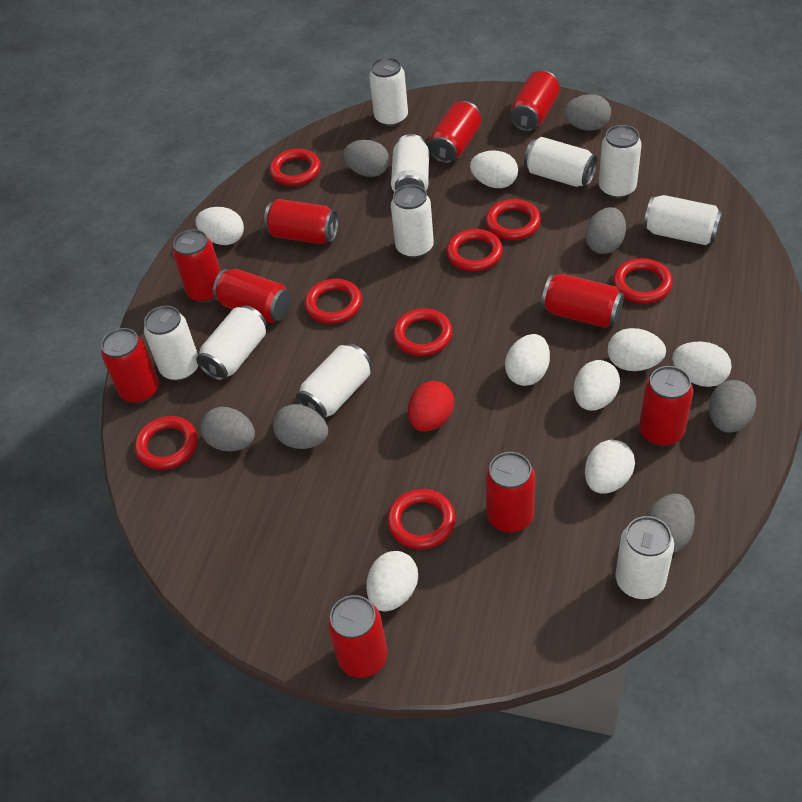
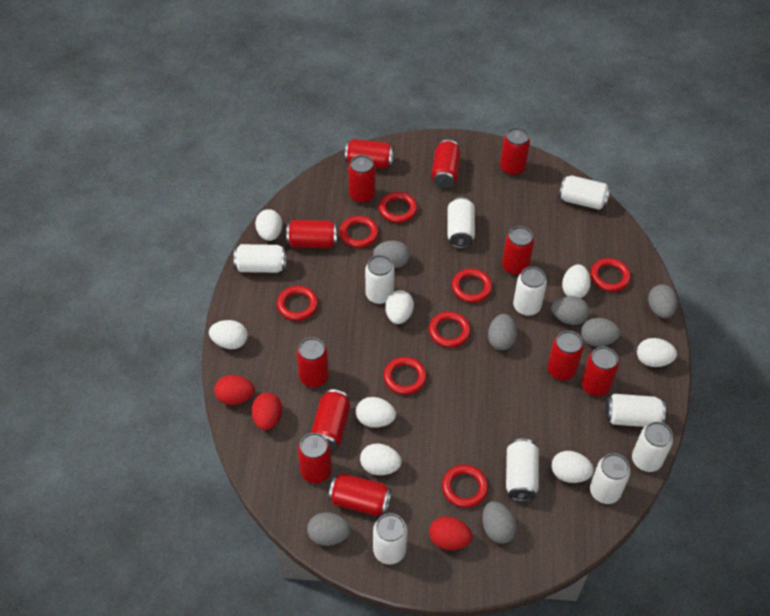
red can: 10 -> 12
red egg: 1 -> 3

